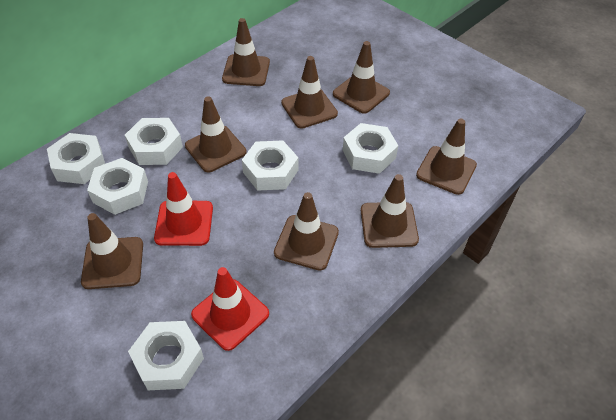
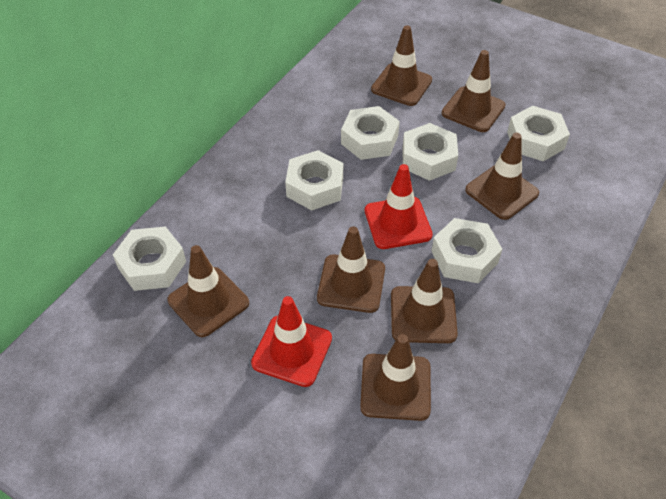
brown traffic cone: 8 -> 7

